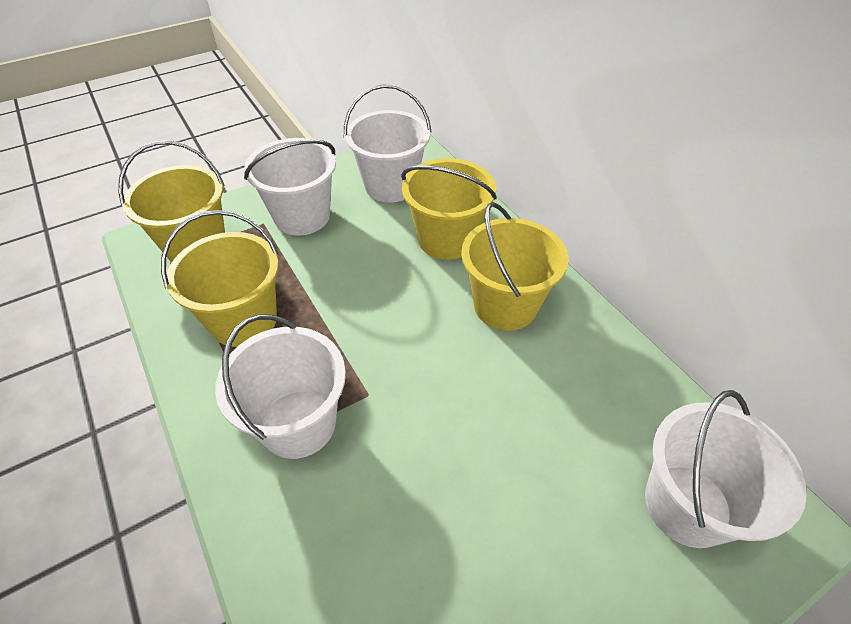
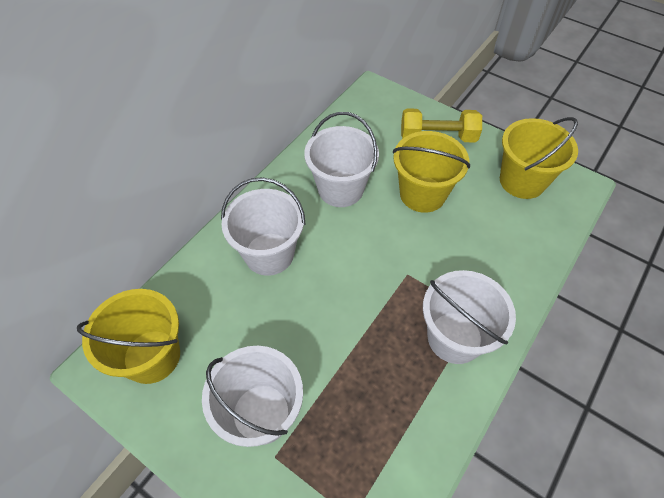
yellow bucket: 4 -> 3
yellow dumbbell: 0 -> 1

